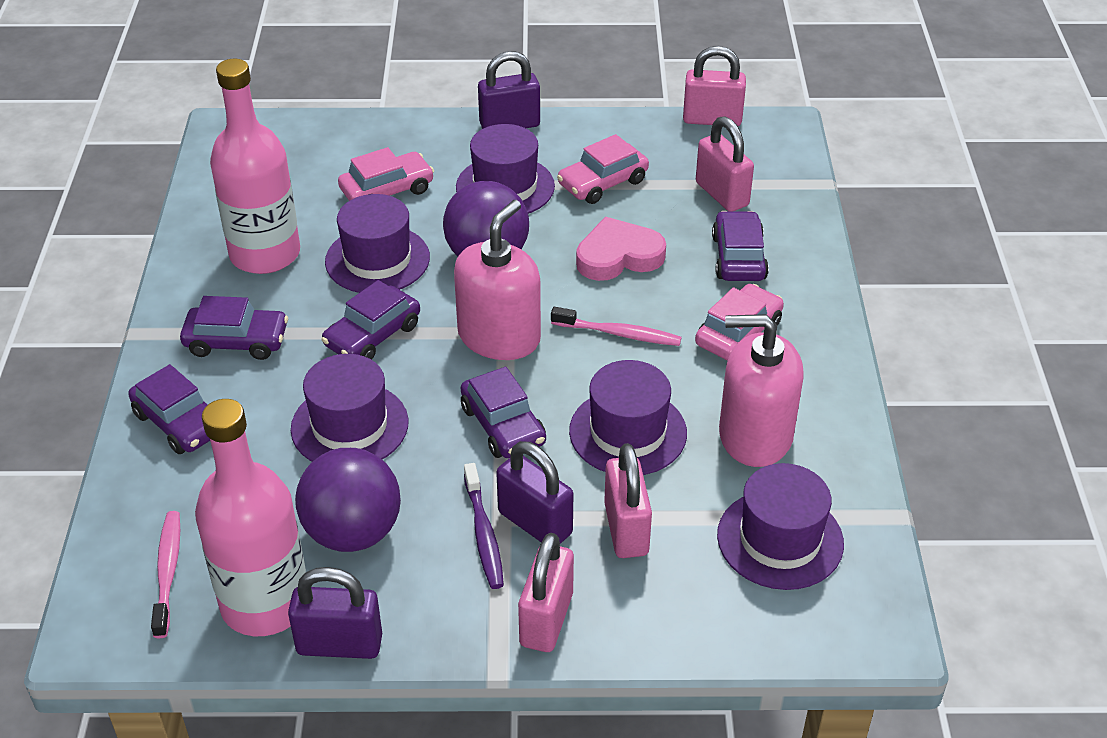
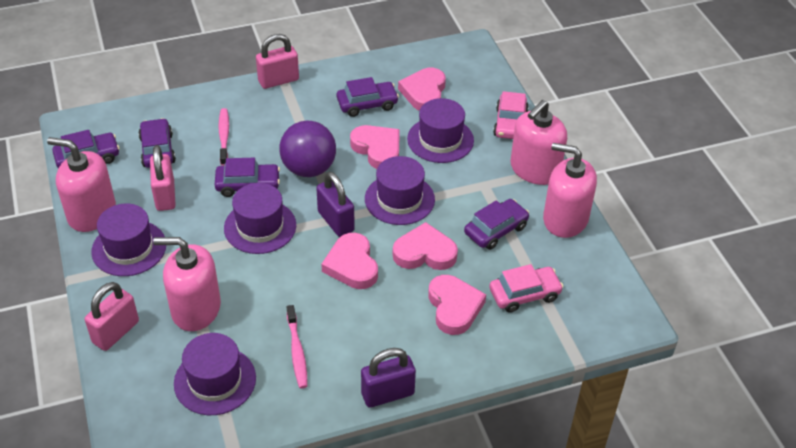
pink bottle: 2 -> 0
pink car: 3 -> 2
pink heart: 1 -> 5
pink padlock: 4 -> 3
pink soap dispenser: 2 -> 4
purple ball: 2 -> 1
purple padlock: 3 -> 2
purple toothbrush: 1 -> 0

